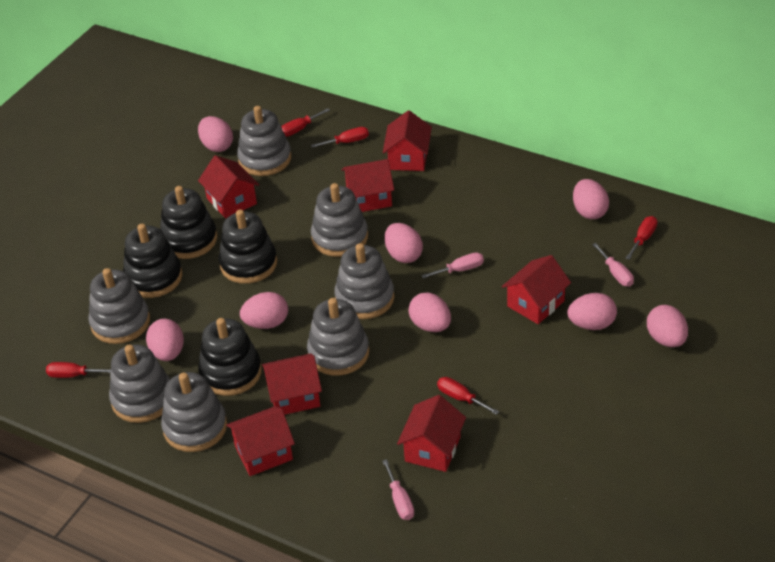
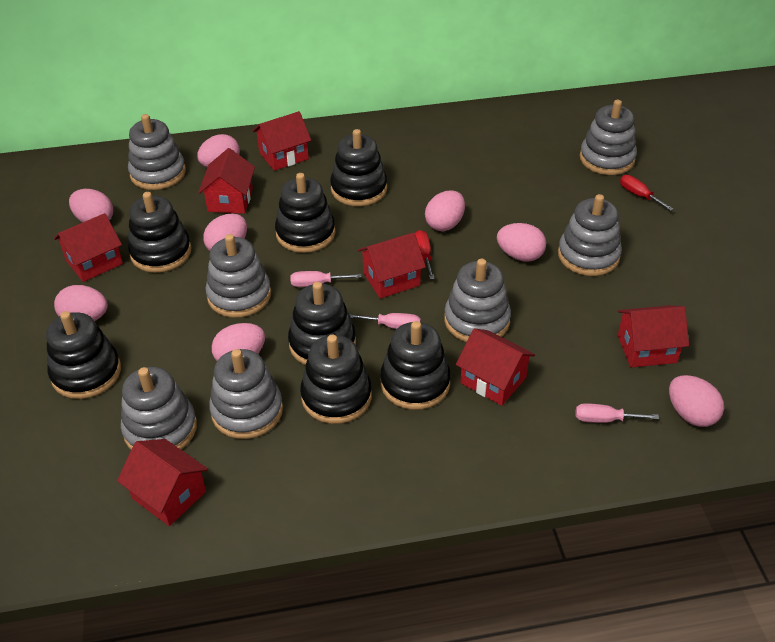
black stacking toy: 4 -> 7
red screwdriver: 5 -> 2

